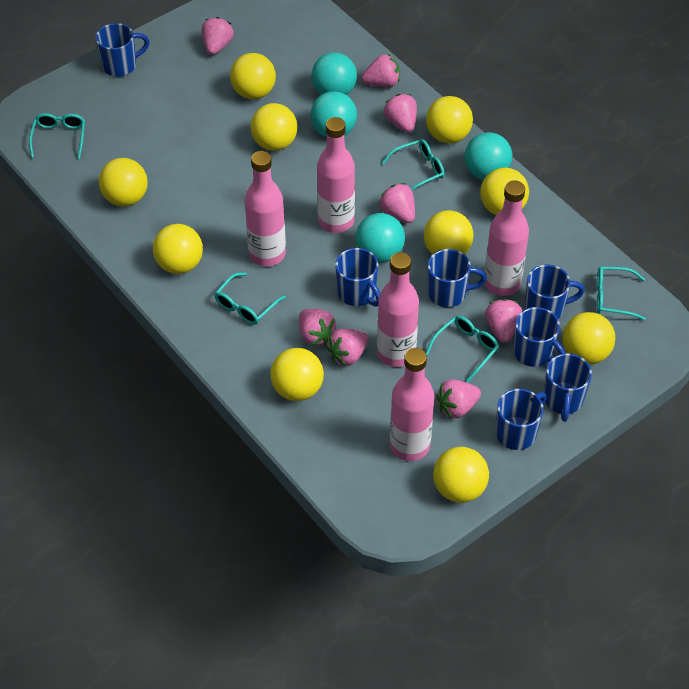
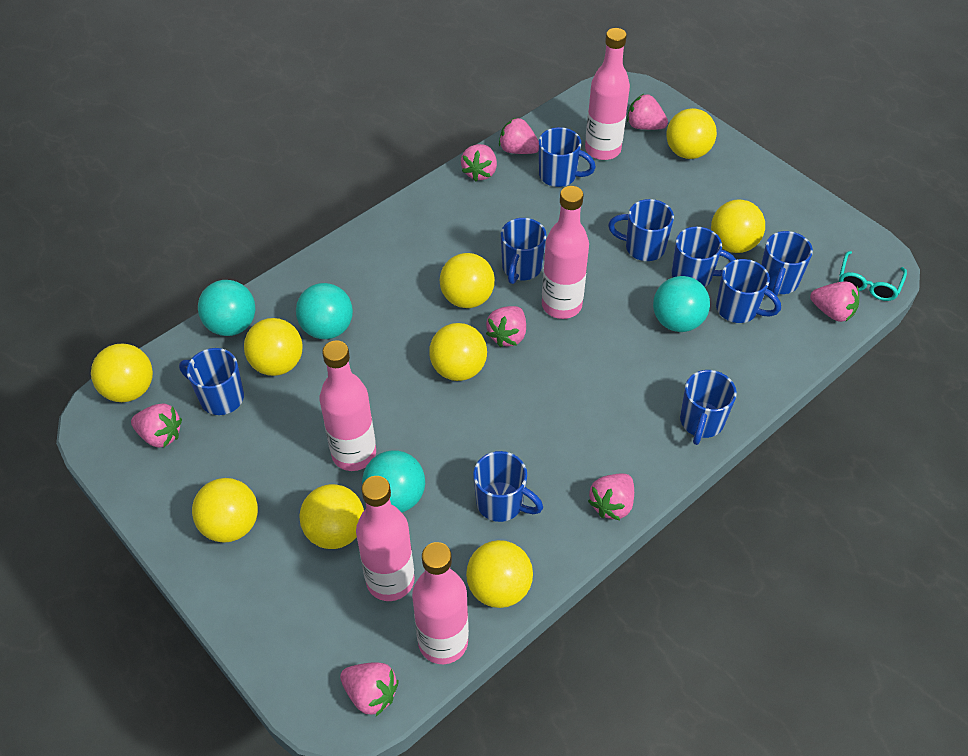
blue mug: 7 -> 9
turquoise glasses: 5 -> 1
yellow ball: 10 -> 9

